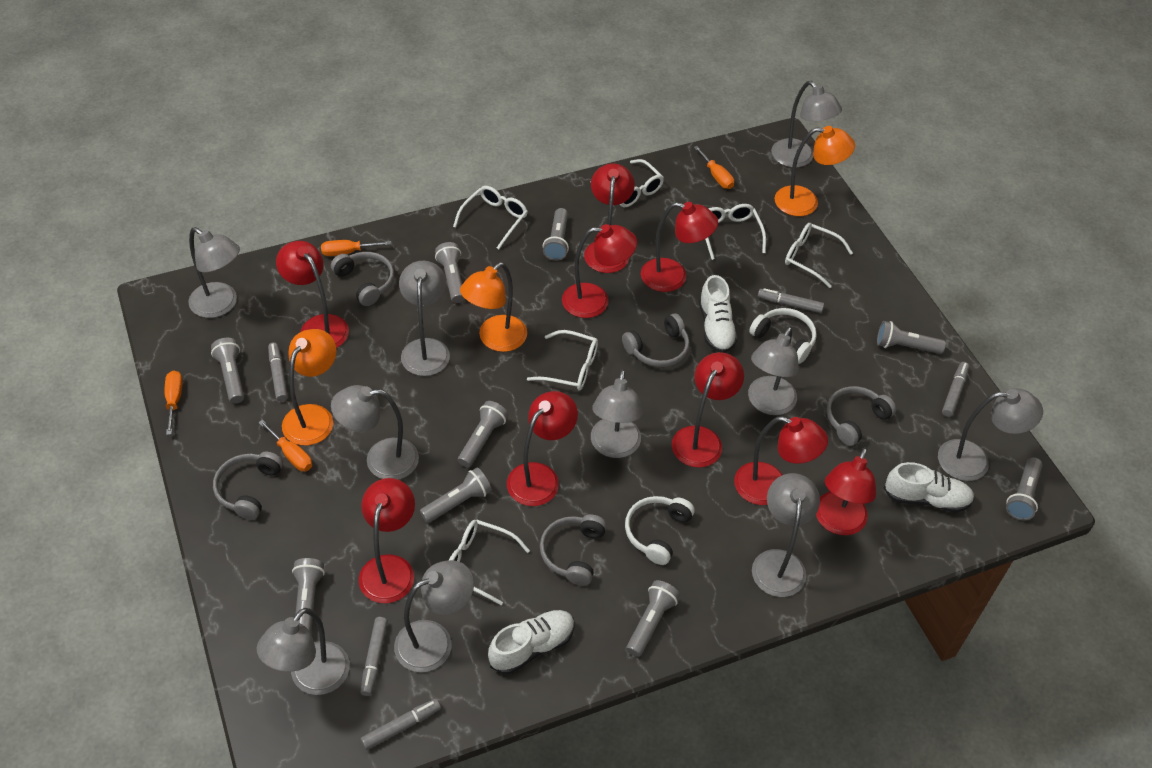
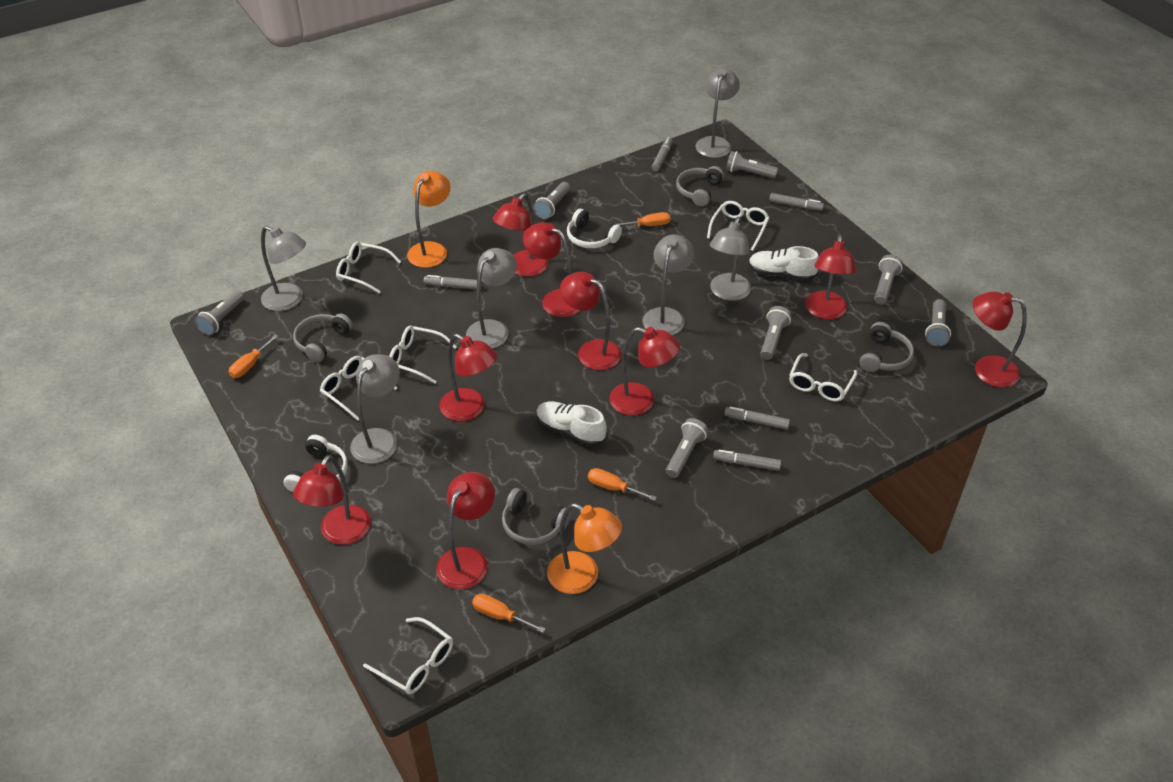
grey flashlight: 9 -> 7
grey headphones: 5 -> 4
grey lamp: 10 -> 6
orange lamp: 3 -> 2
white shoe: 3 -> 2

